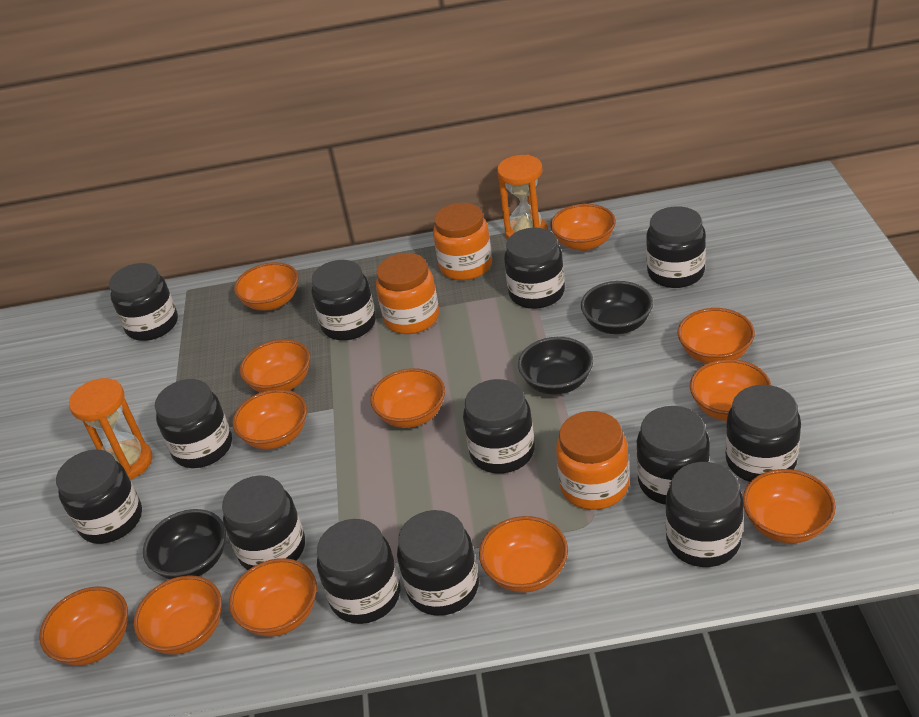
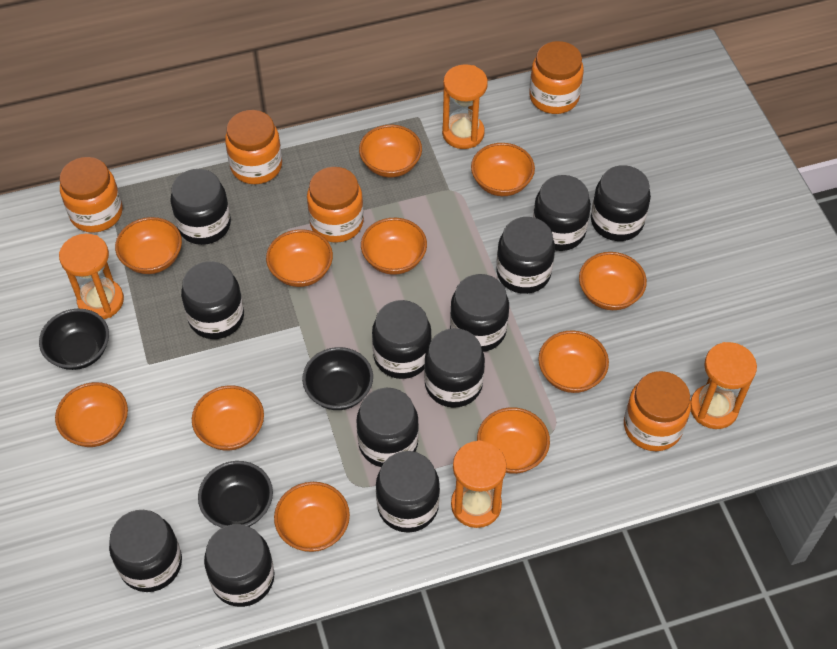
black jar: 13 -> 12
orange bowl: 12 -> 11
orange hourglass: 2 -> 4
orange jar: 3 -> 5

